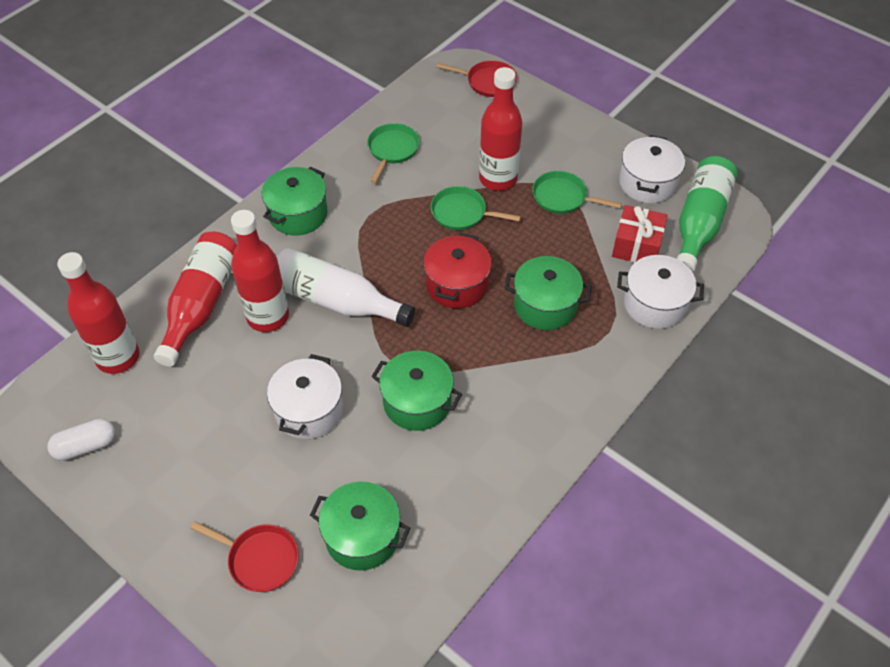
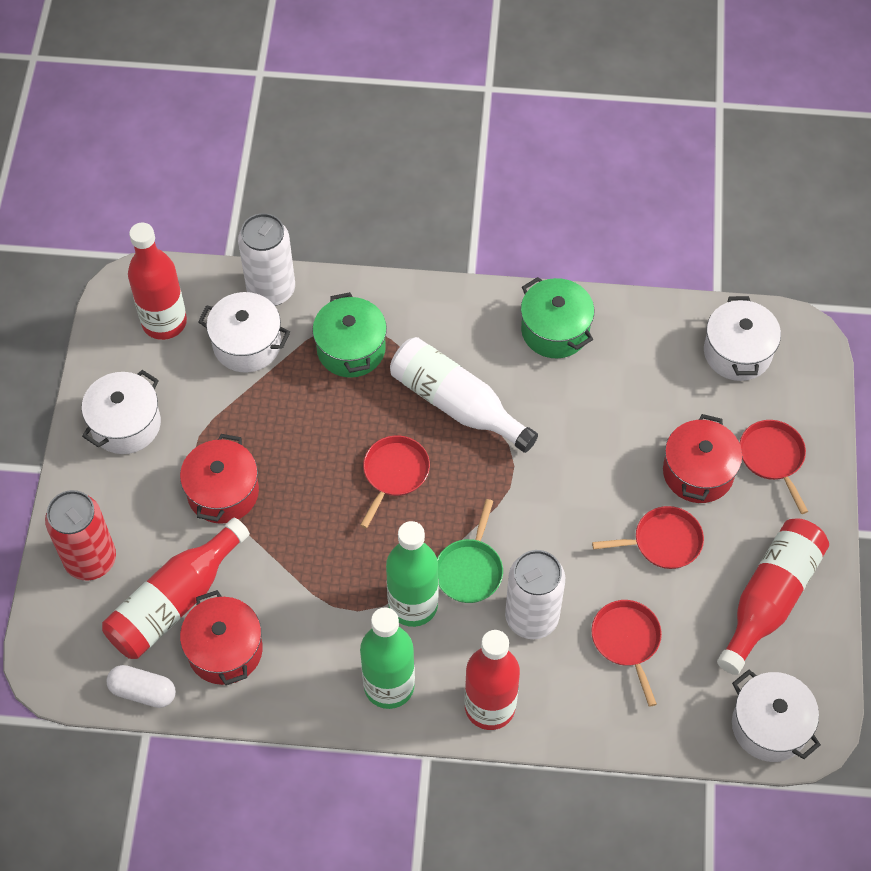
green bottle: 1 -> 2
green pan: 3 -> 1
green pot: 4 -> 2
red can: 0 -> 1
red gift: 1 -> 0
red pan: 2 -> 4
red pot: 1 -> 3
white can: 0 -> 2
white pot: 3 -> 4

